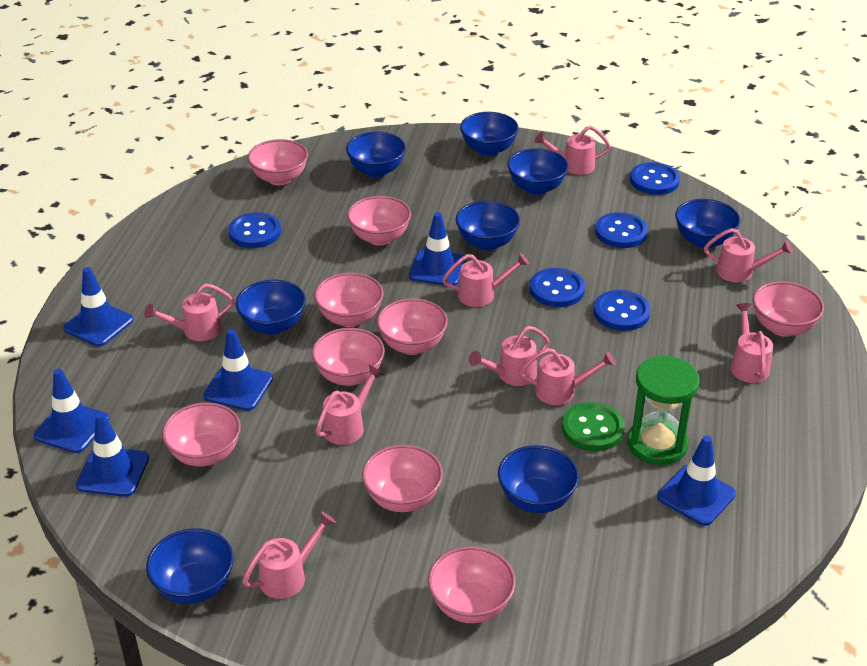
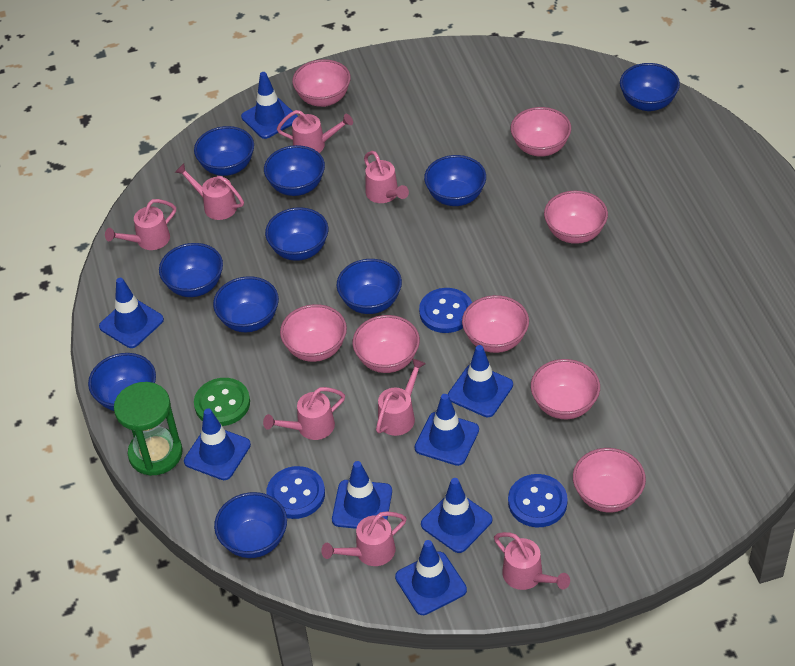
blue bowl: 8 -> 10
blue button: 5 -> 3
blue traffic cone: 6 -> 8
pink bowl: 9 -> 8
pink watering can: 9 -> 8

